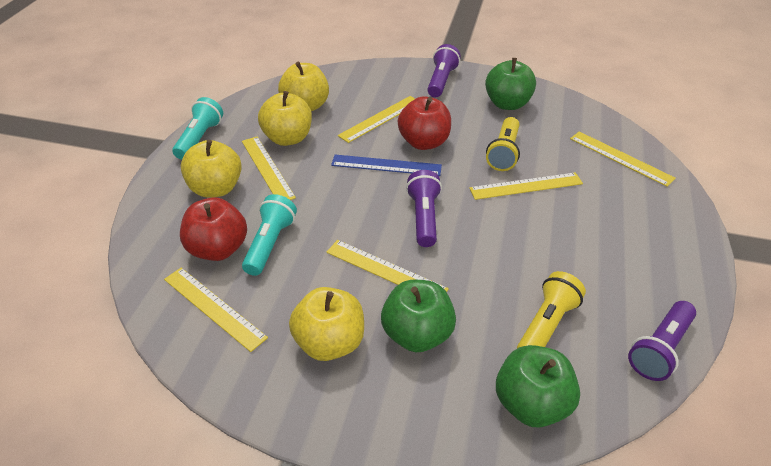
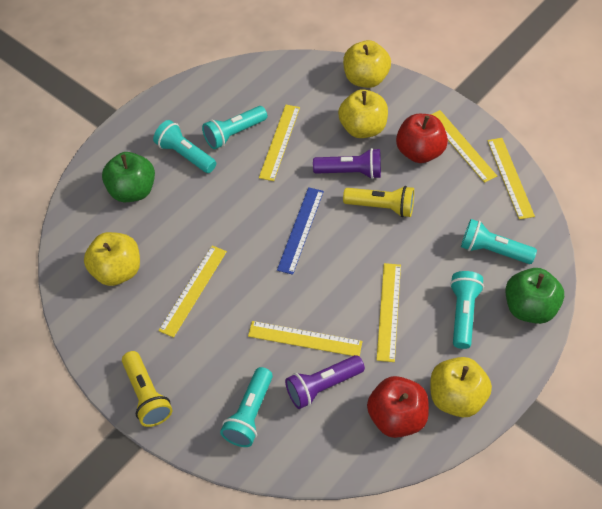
green apple: 3 -> 2
purple flashlight: 3 -> 2
turquoise flashlight: 2 -> 5

